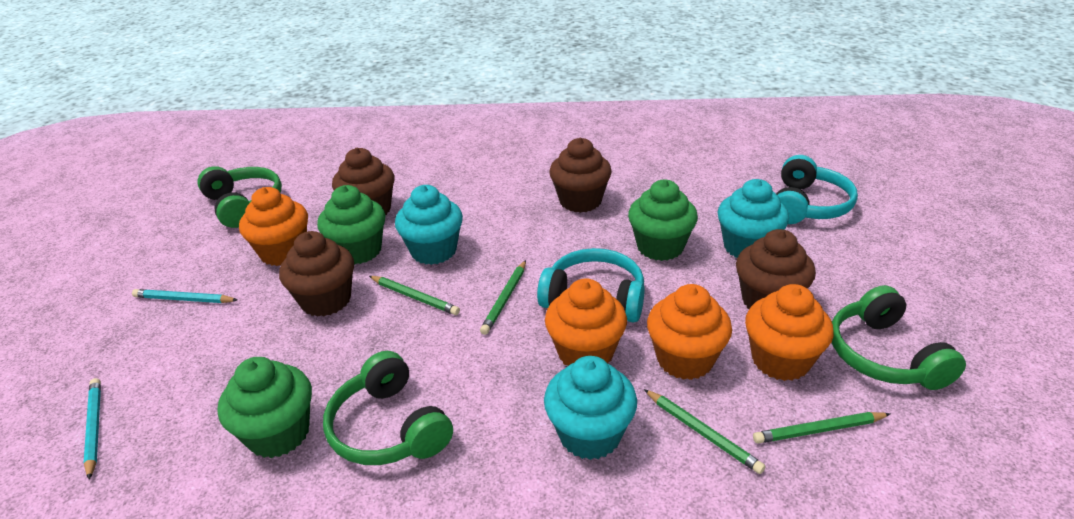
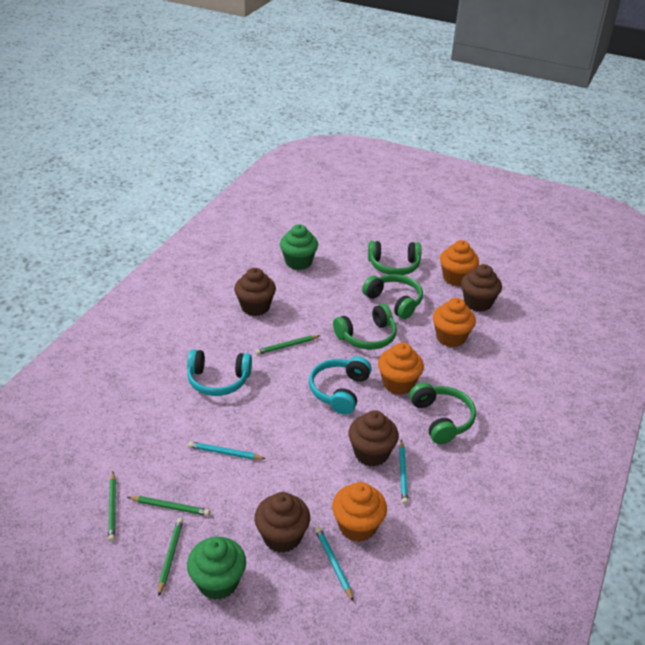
green cupcake: 3 -> 2
green headphones: 3 -> 4
turquoise cupcake: 3 -> 0
turquoise pencil: 2 -> 3

